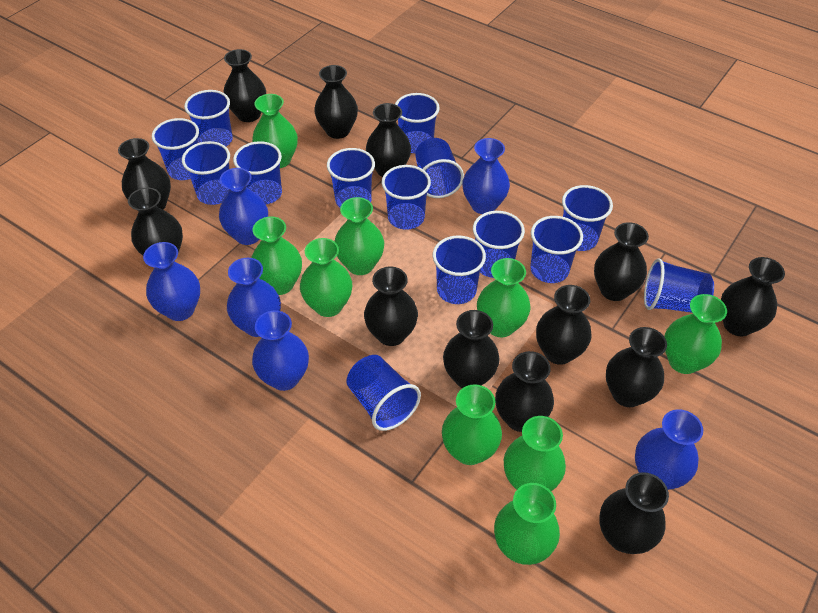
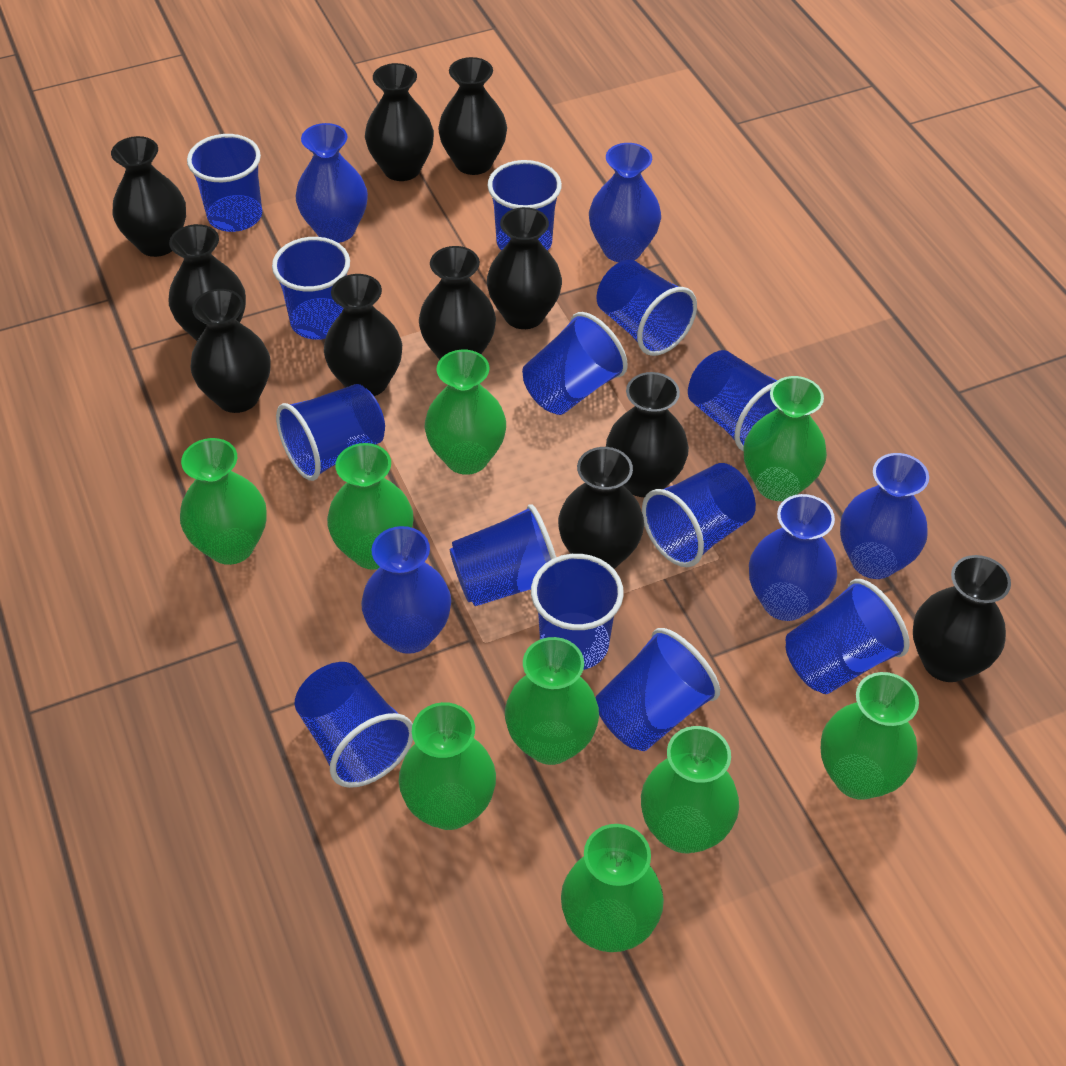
black vase: 13 -> 11
blue cup: 14 -> 13
blue vase: 6 -> 5

